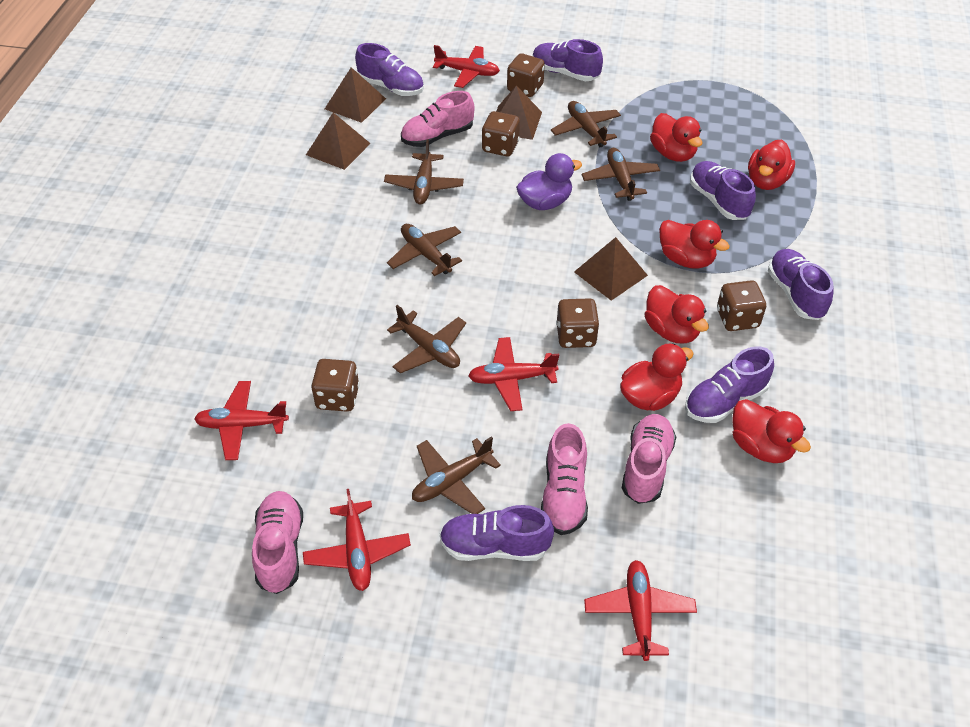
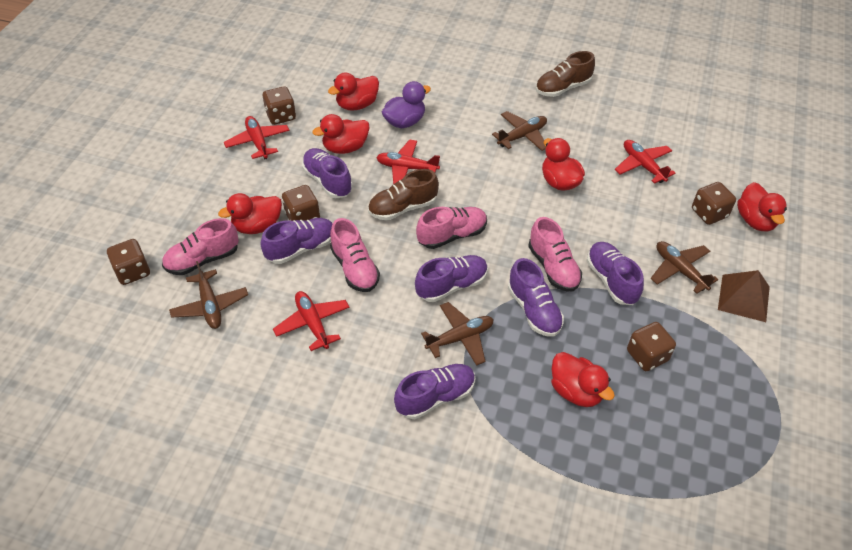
brown plane: 6 -> 4
brown pyramid: 4 -> 1
brown shoe: 0 -> 2
red plane: 5 -> 4

